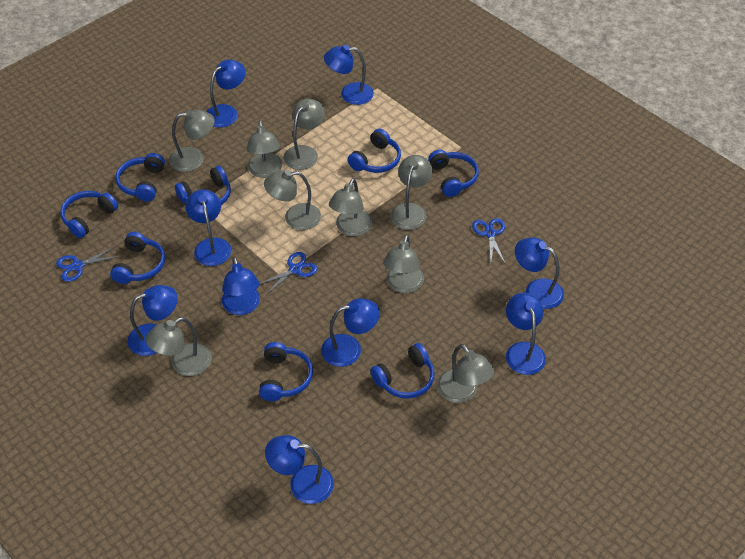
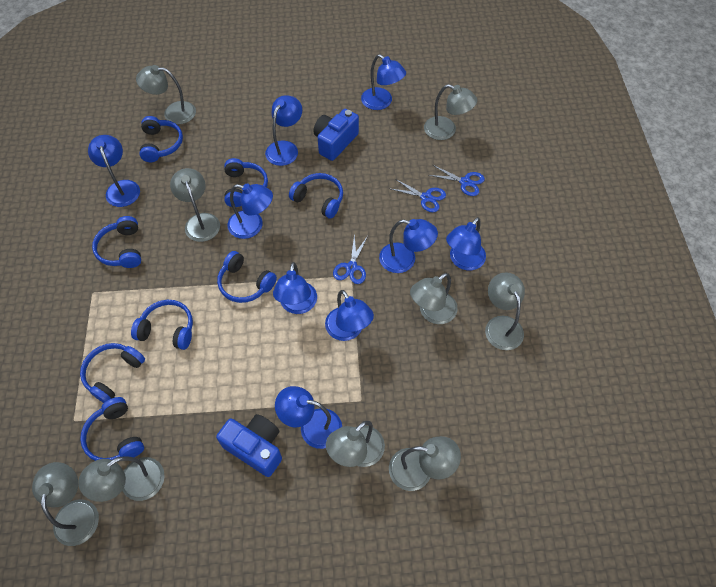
blue camera: 0 -> 2

